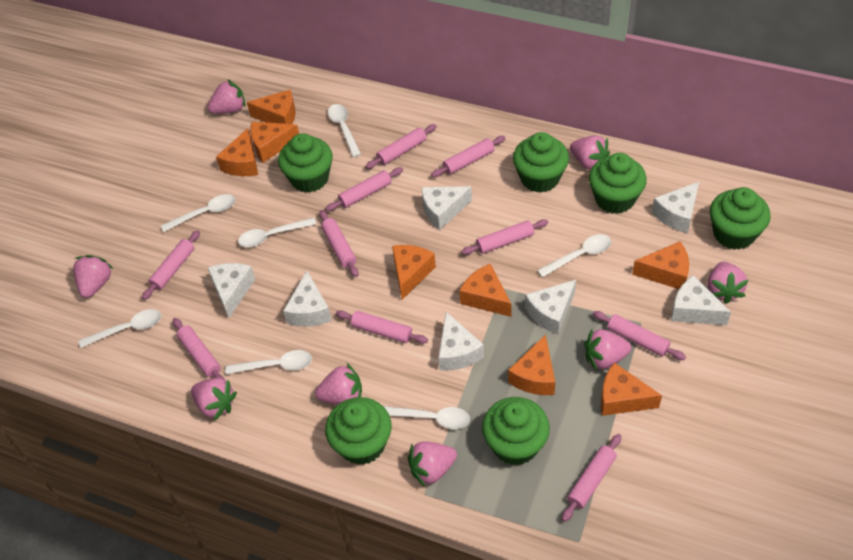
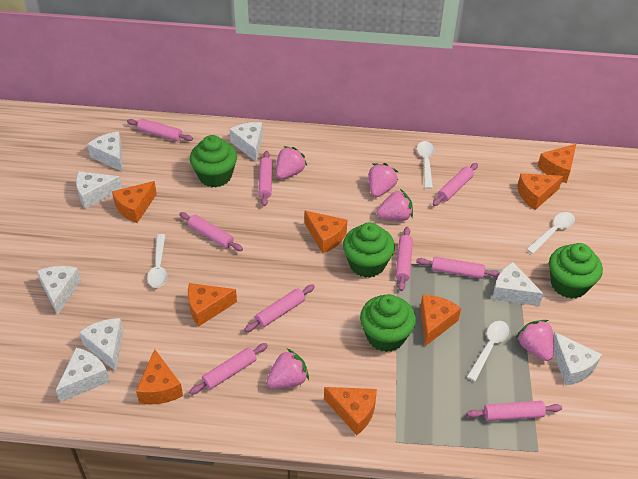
green cupcake: 6 -> 4
pink rolling pin: 10 -> 9
pink strawberry: 8 -> 5
white cheese: 7 -> 8
white spoon: 7 -> 4

